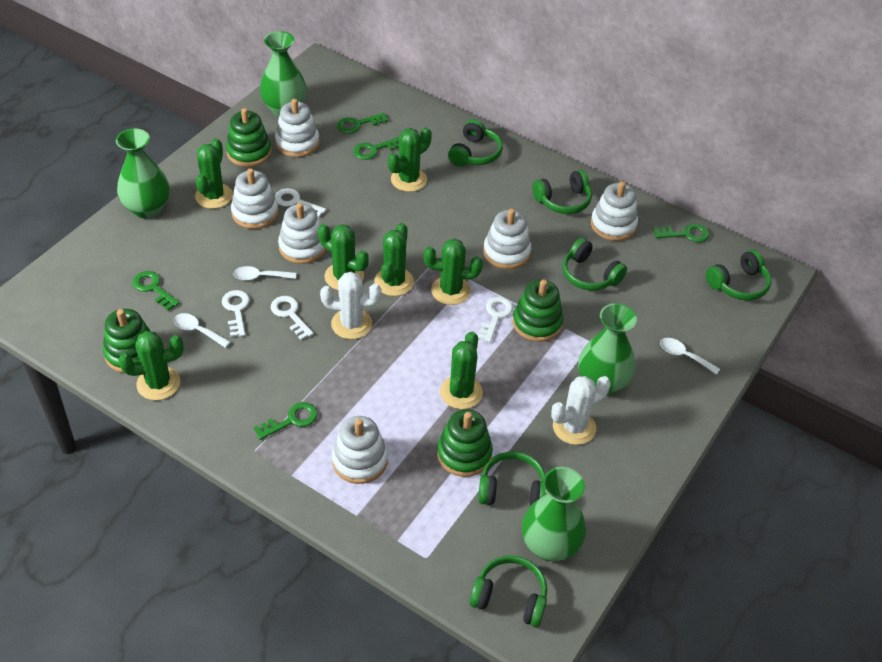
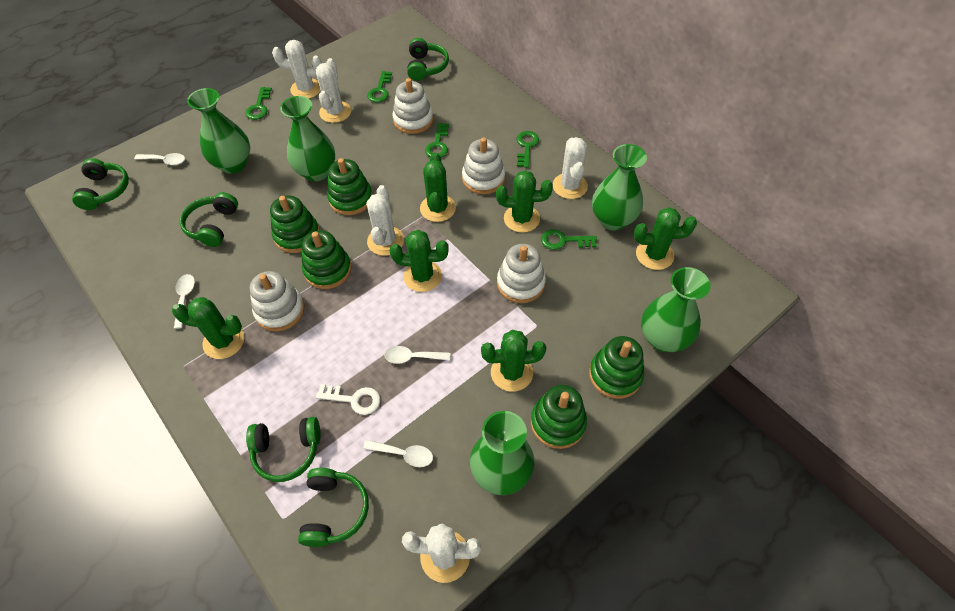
green cactus: 7 -> 6
green headphones: 6 -> 5
green stacking toy: 4 -> 5
green vase: 4 -> 5
white cactus: 2 -> 5
white key: 4 -> 1
white spoon: 3 -> 4
white stacking toy: 6 -> 4

